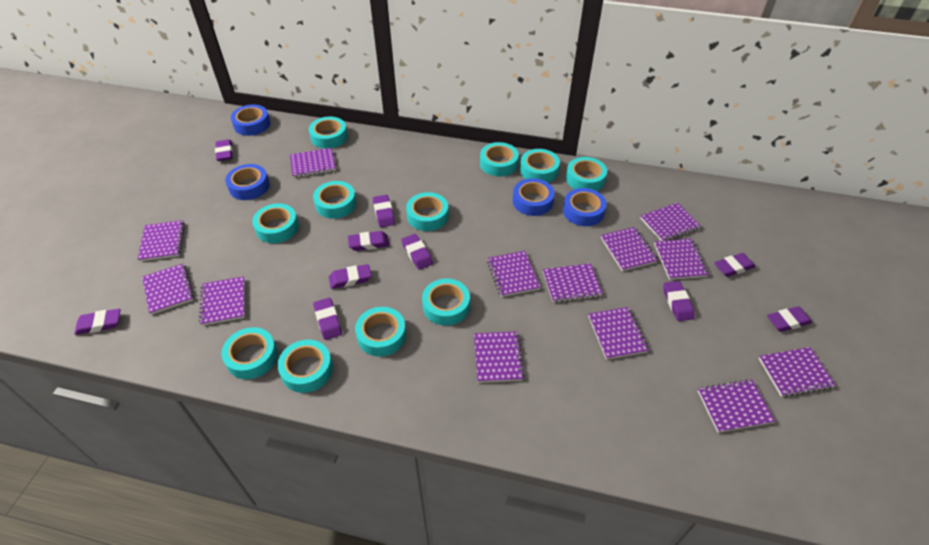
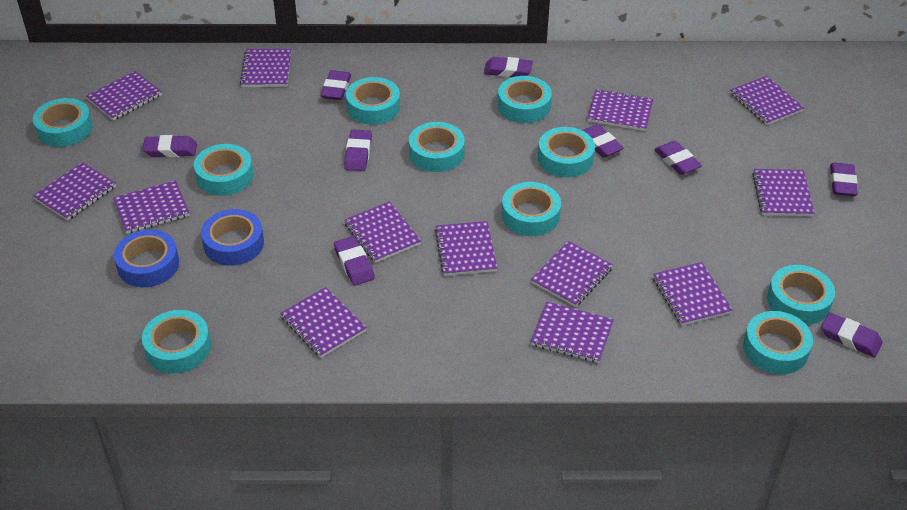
blue tape: 4 -> 2
purple eraser: 10 -> 9
turquoise tape: 11 -> 10

